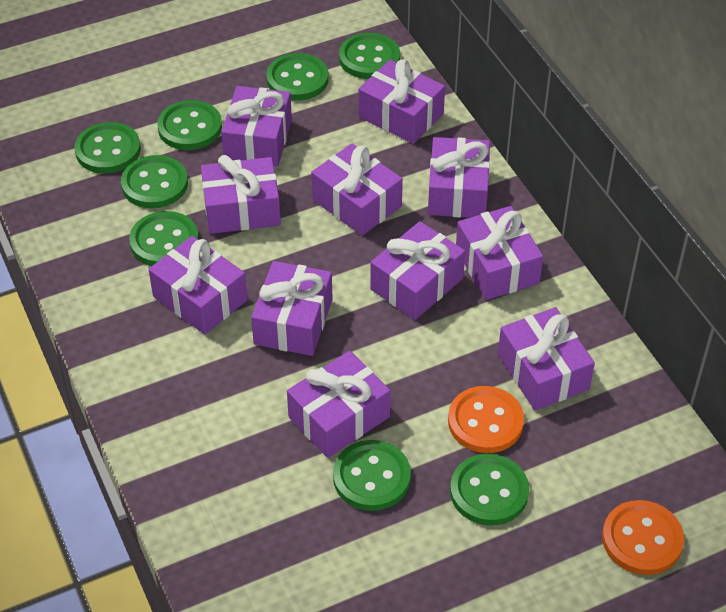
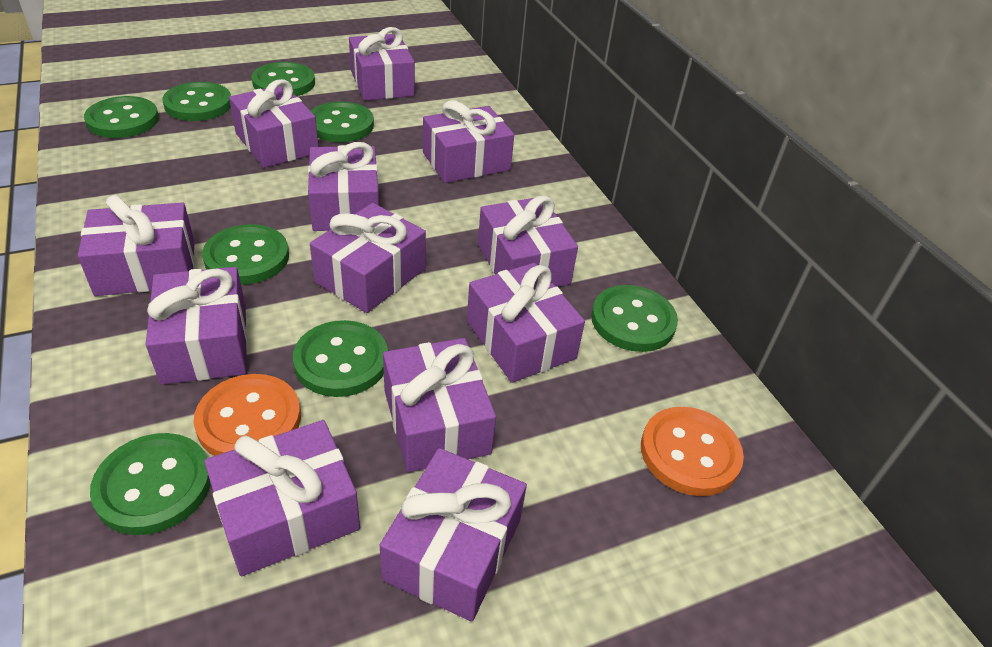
purple gift: 11 -> 12

